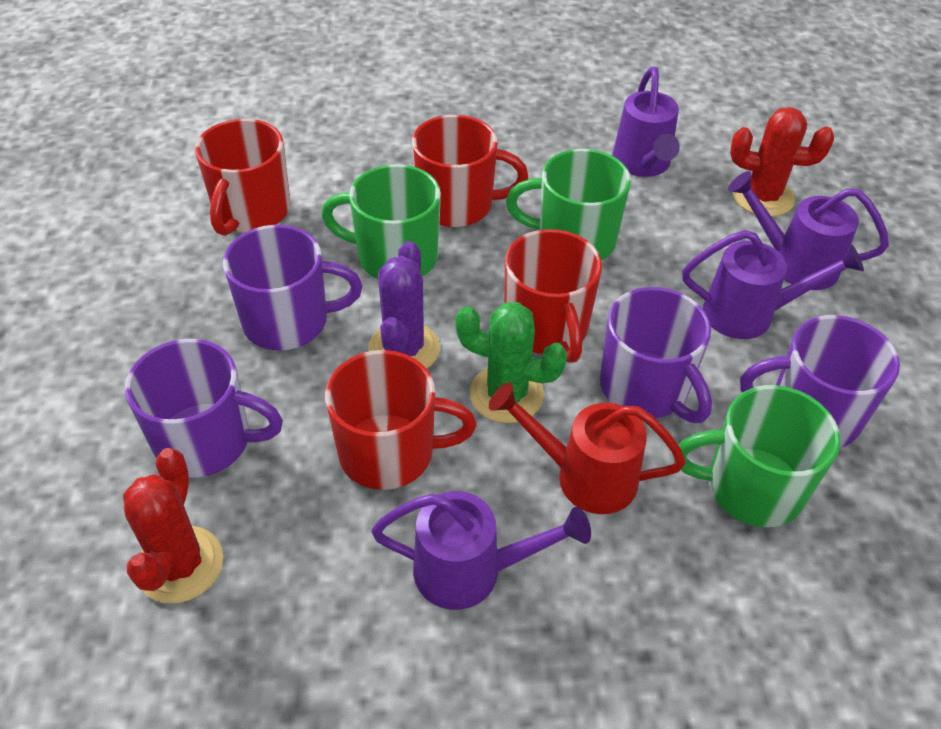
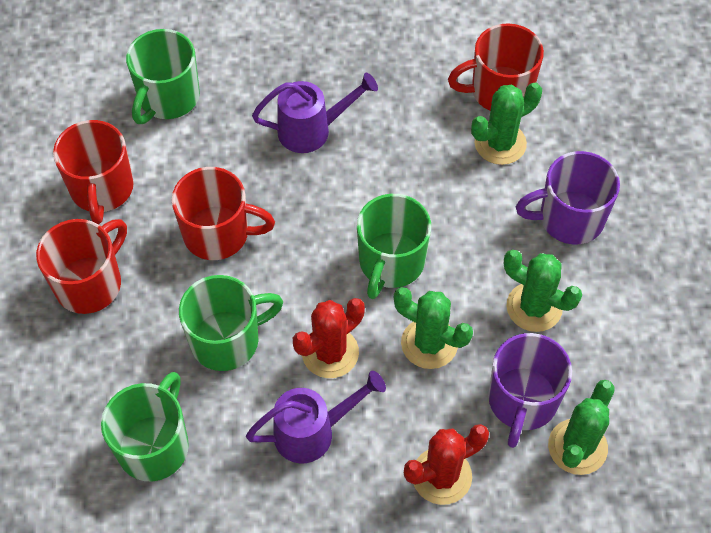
green cactus: 1 -> 4
green mug: 3 -> 4
purple cactus: 1 -> 0
purple mug: 4 -> 2
purple watering can: 4 -> 2
red watering can: 1 -> 0

